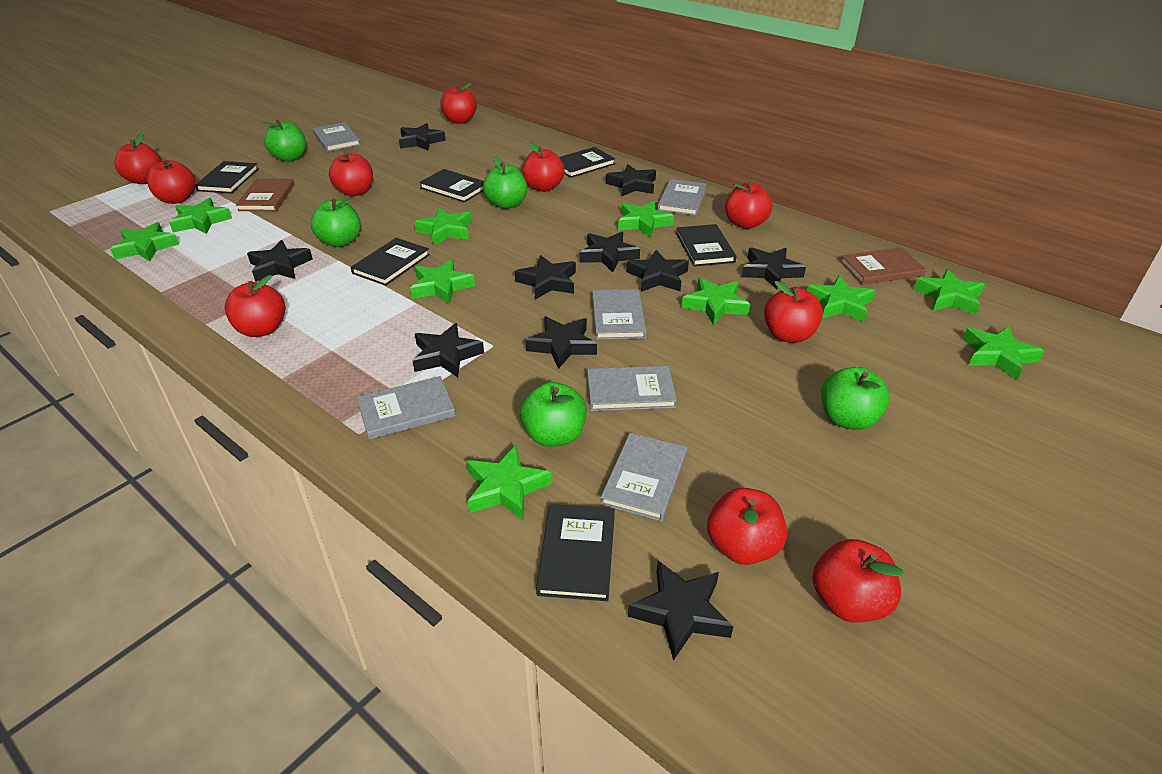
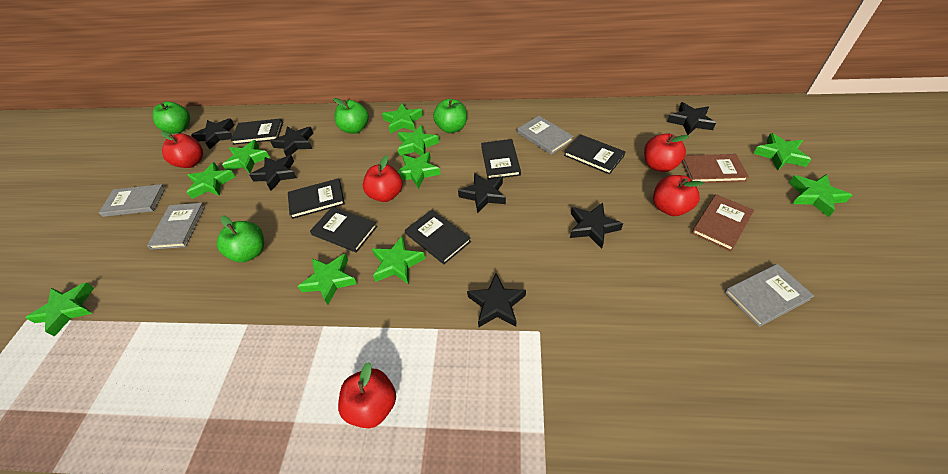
black star: 10 -> 7
green apple: 5 -> 4
grey book: 6 -> 4
red apple: 10 -> 5

